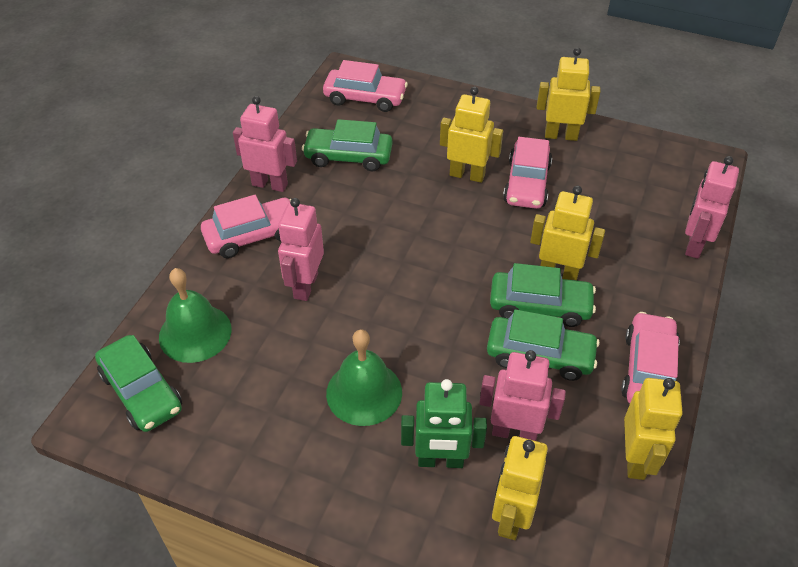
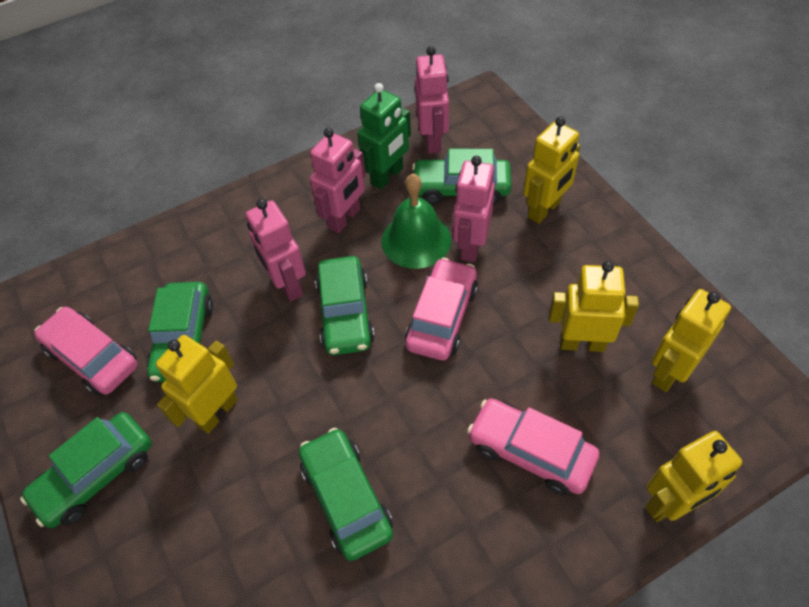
green bell: 2 -> 1
green car: 4 -> 5
pink car: 4 -> 3

